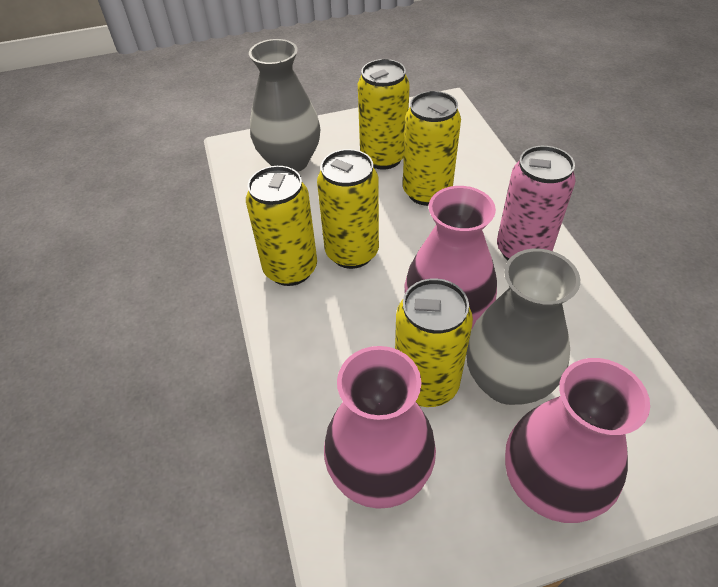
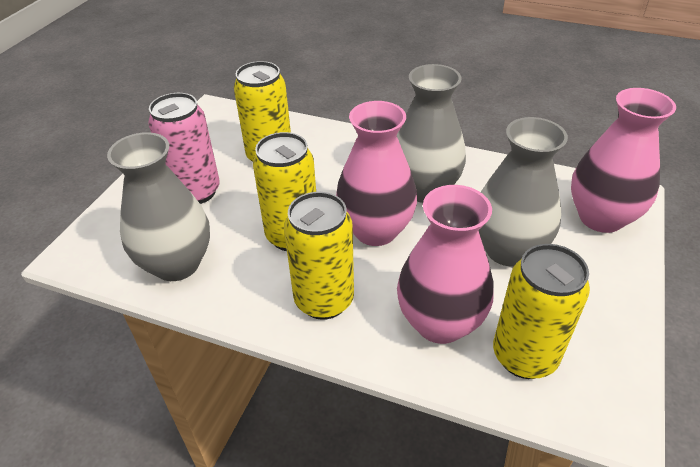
grey vase: 2 -> 3
yellow can: 5 -> 4

